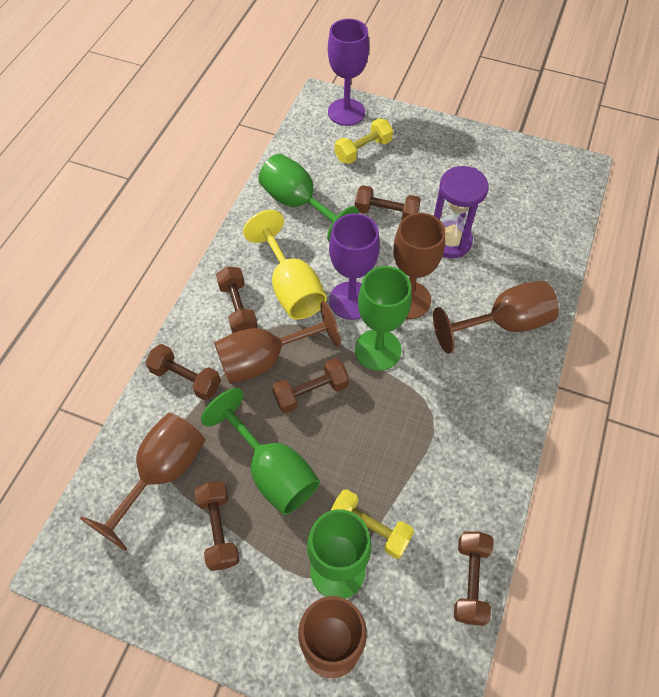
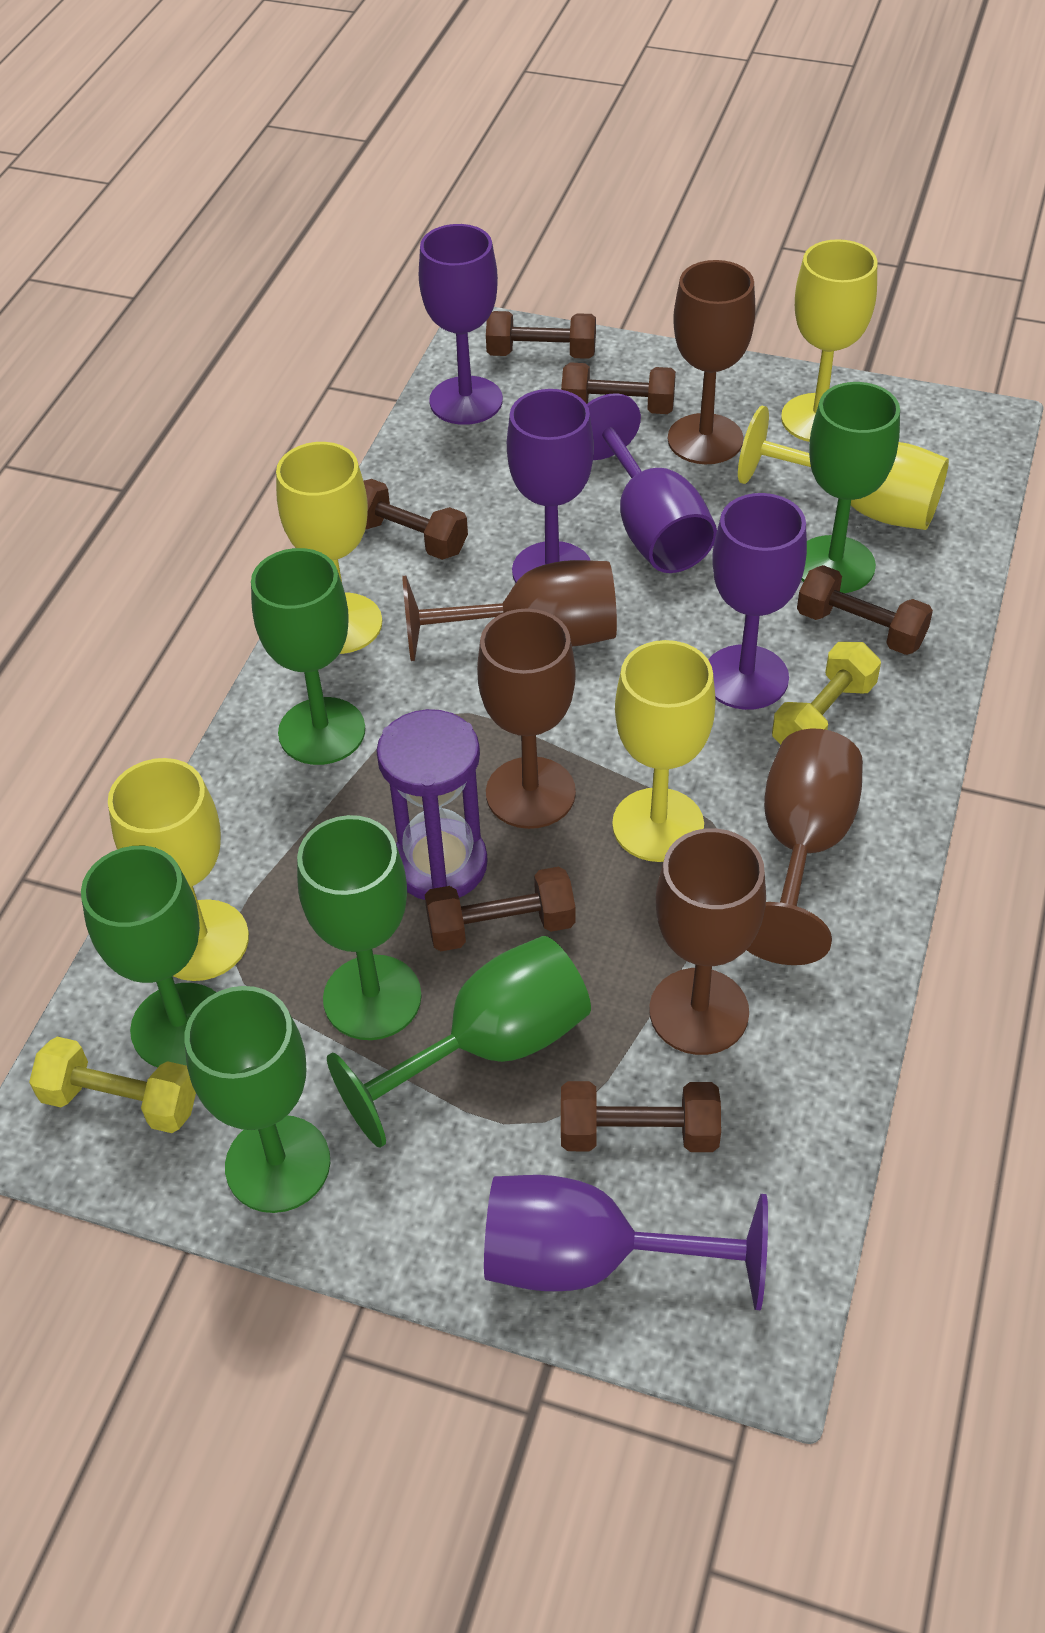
green goblet: 4 -> 6
purple goblet: 2 -> 5
yellow goblet: 1 -> 5

